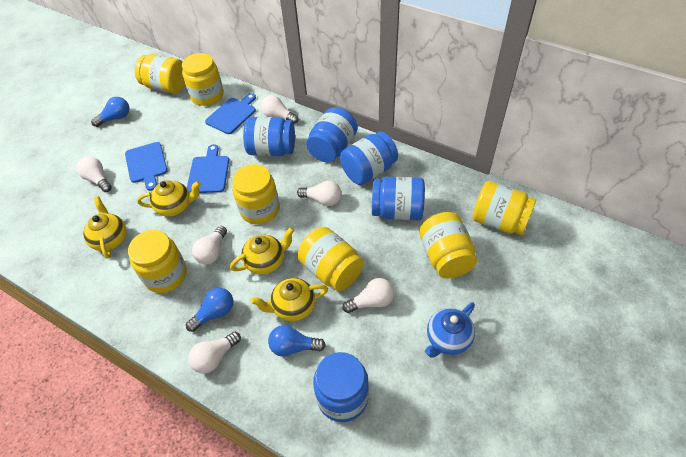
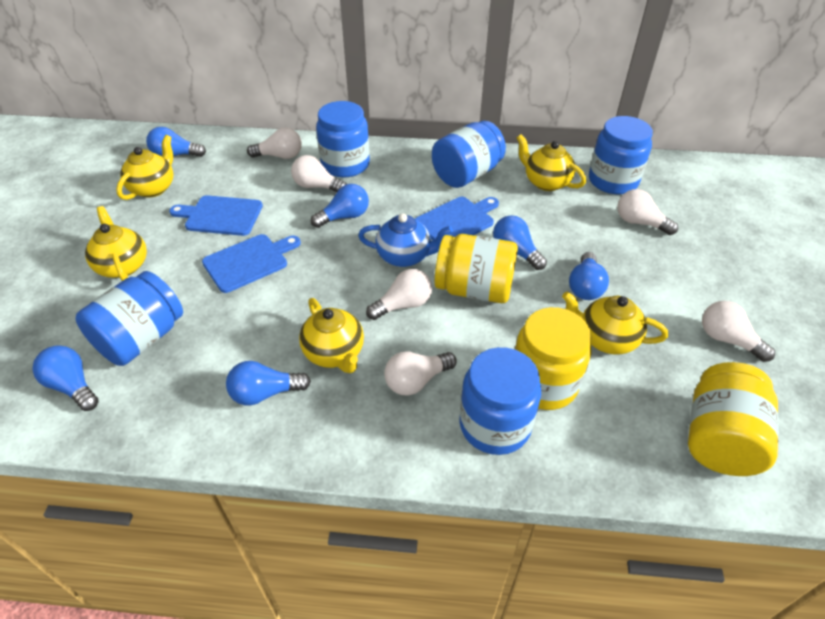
blue light bulb: 3 -> 6
yellow jar: 7 -> 3
yellow teapot: 4 -> 5

